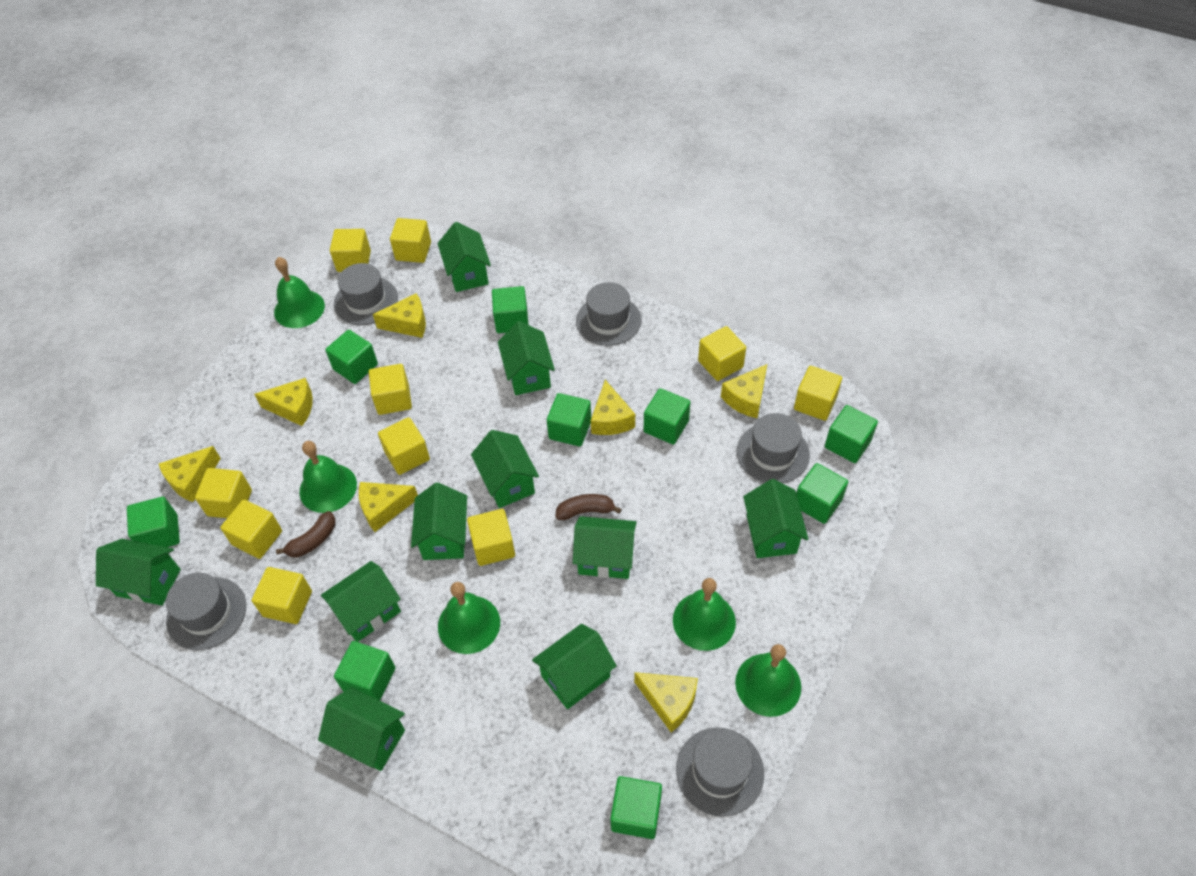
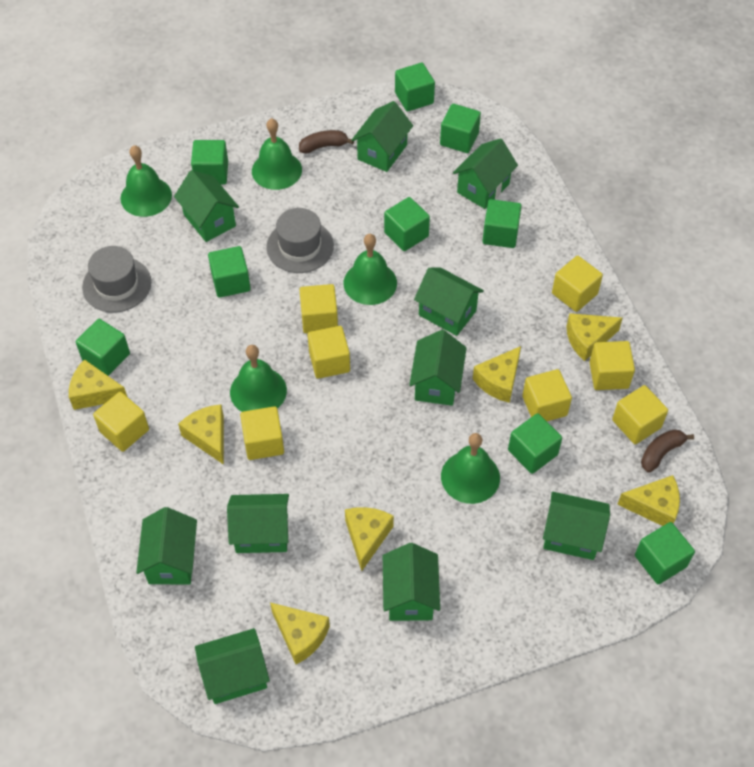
grey hat: 5 -> 2
yellow cube: 10 -> 8

